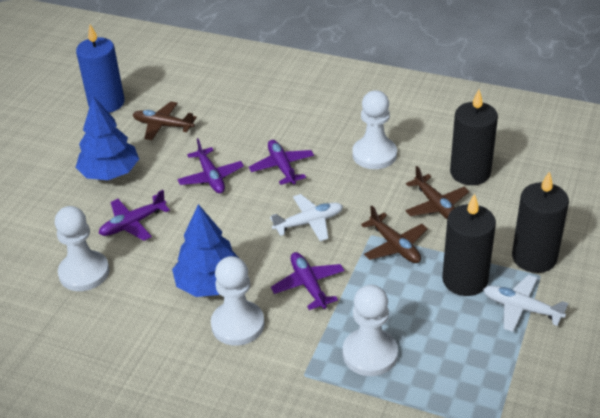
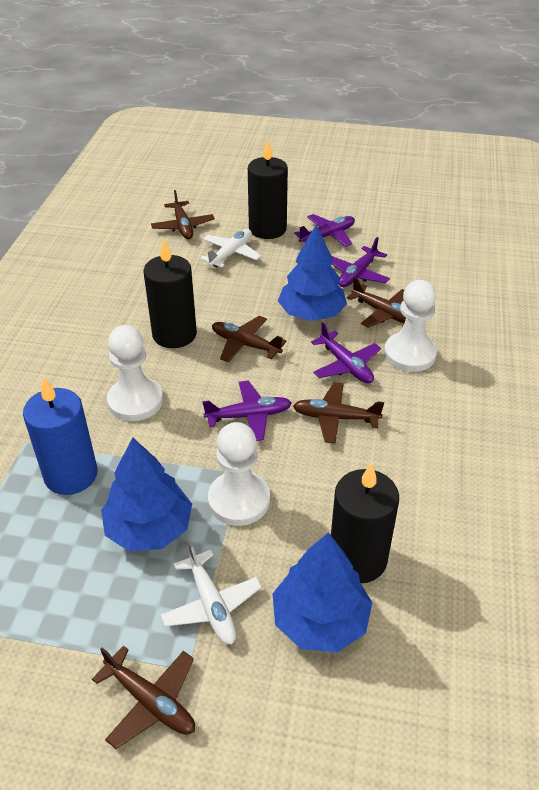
blue tree: 2 -> 3
brown plane: 3 -> 5
white pawn: 4 -> 3

